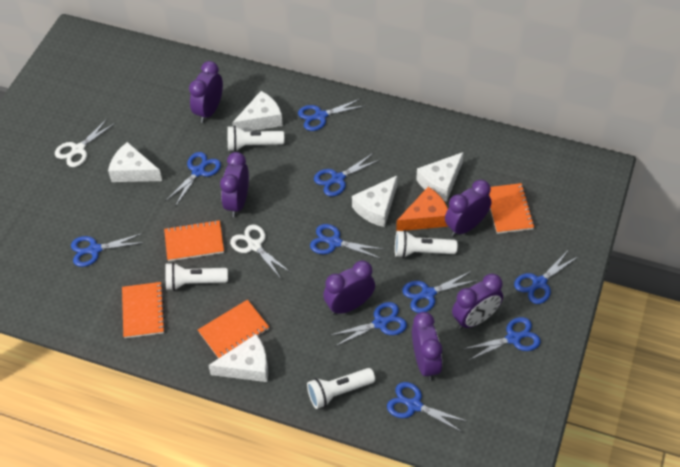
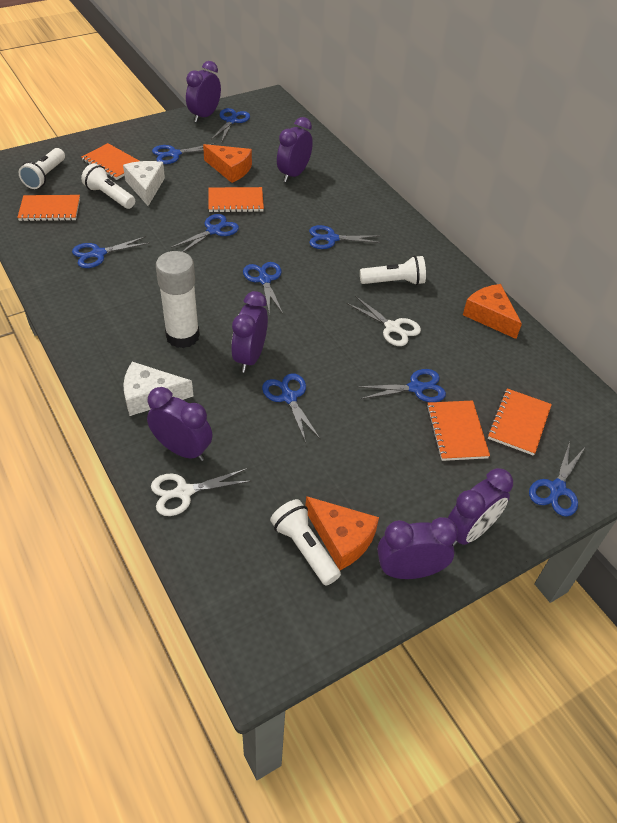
blue scissors: 10 -> 9
orange cheese: 1 -> 3
orange notebook: 4 -> 5
white cheese: 5 -> 2
white glue stick: 0 -> 1

